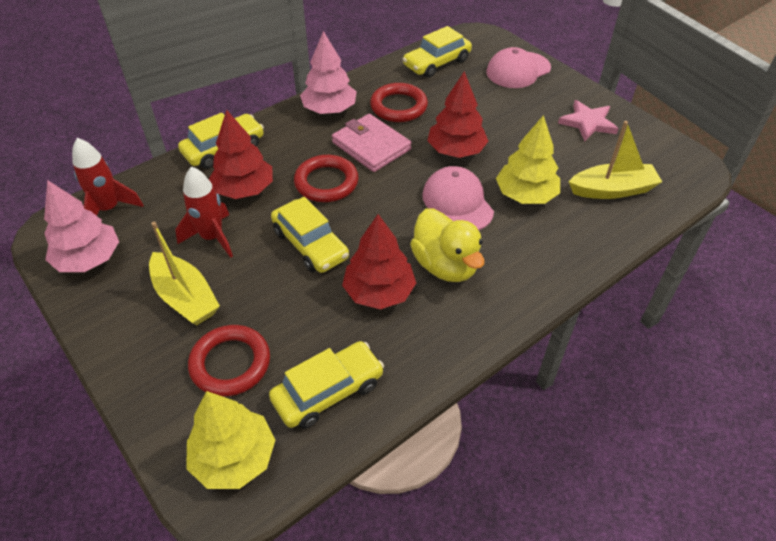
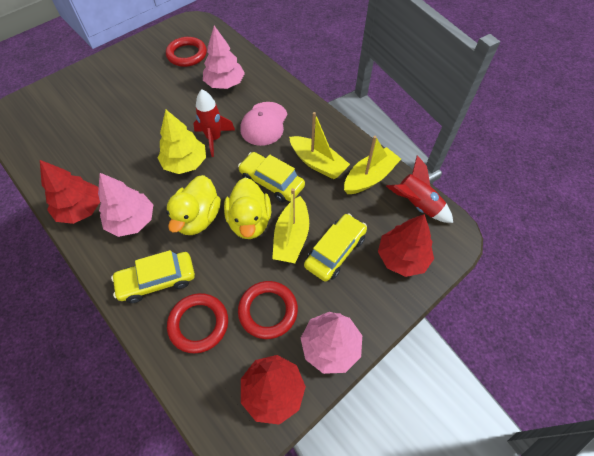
pink cap: 2 -> 1
pink star: 1 -> 0
pink tree: 2 -> 3
pink wallet: 1 -> 0
yellow boat: 2 -> 3
yellow car: 4 -> 3
yellow duck: 1 -> 2
yellow tree: 2 -> 1

